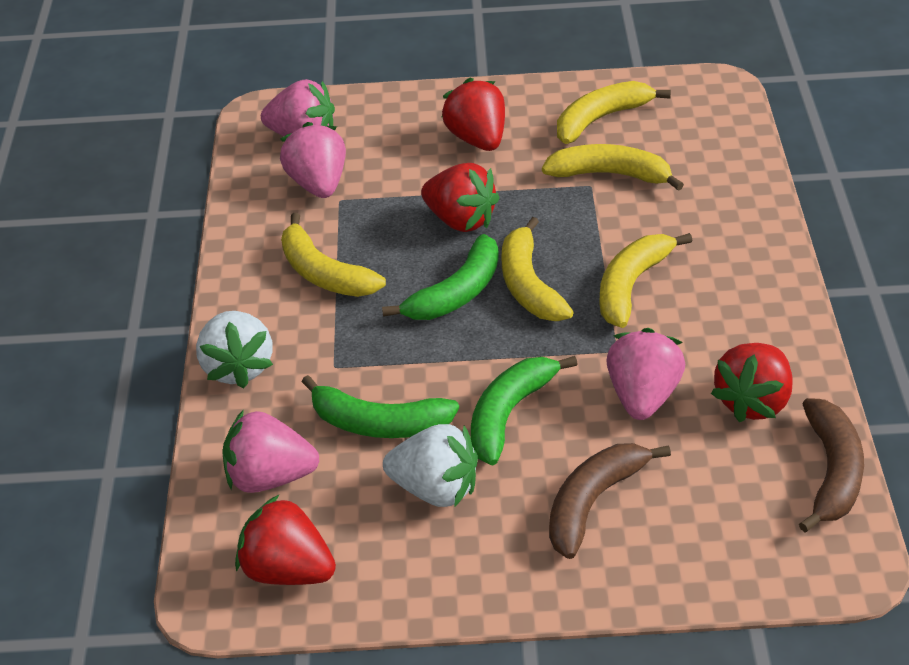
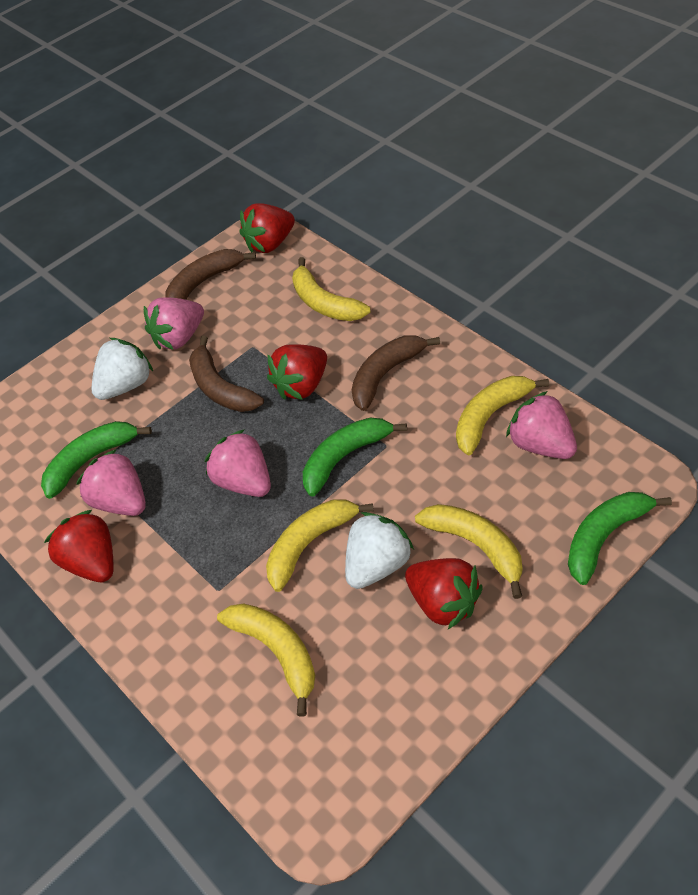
brown banana: 2 -> 3

